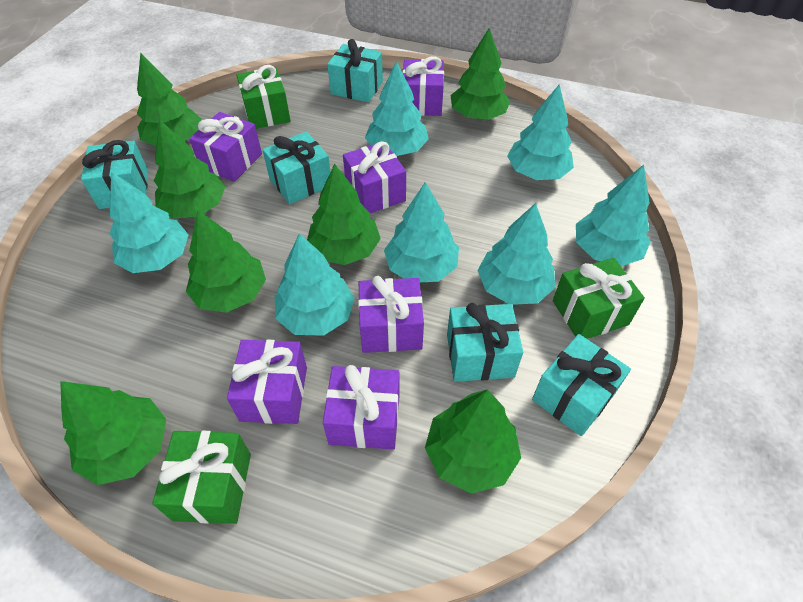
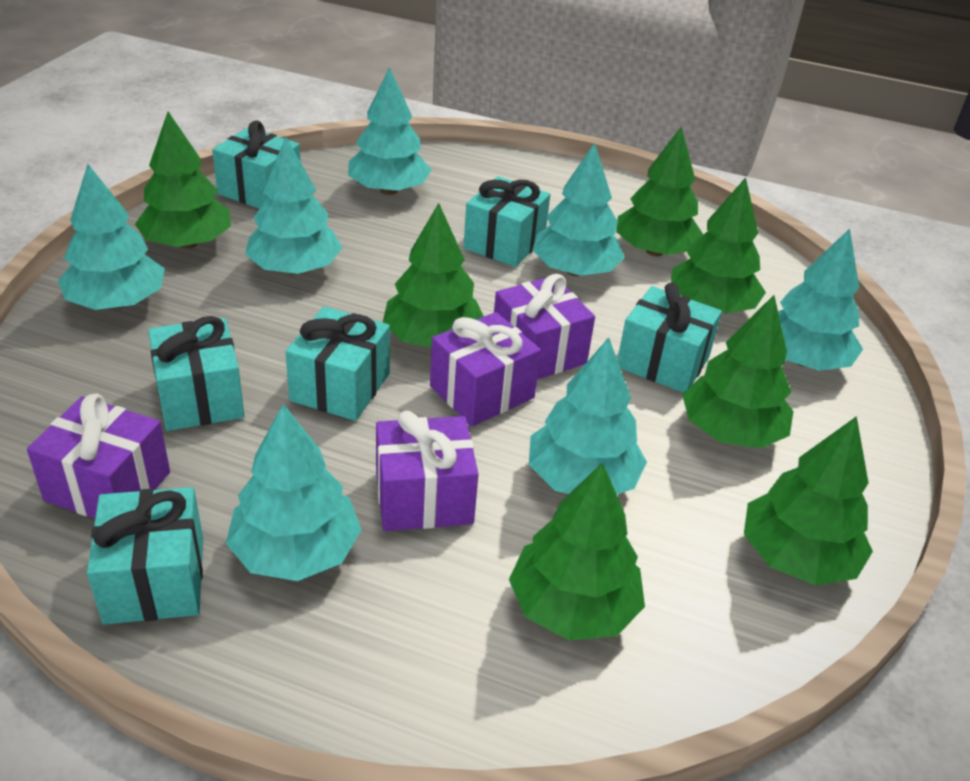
green gift: 3 -> 0
purple gift: 6 -> 4
turquoise gift: 5 -> 6

